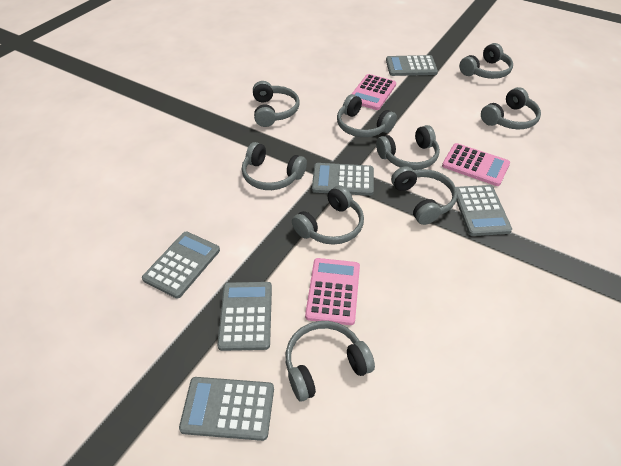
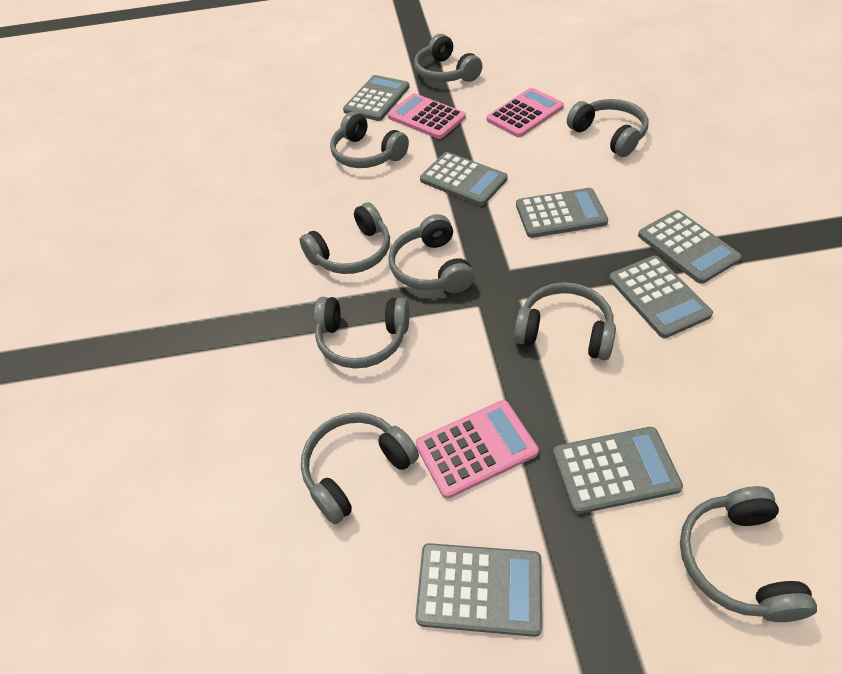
grey calculator: 6 -> 7

